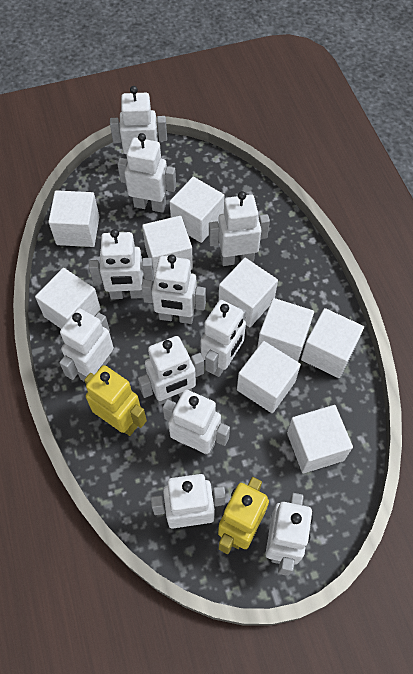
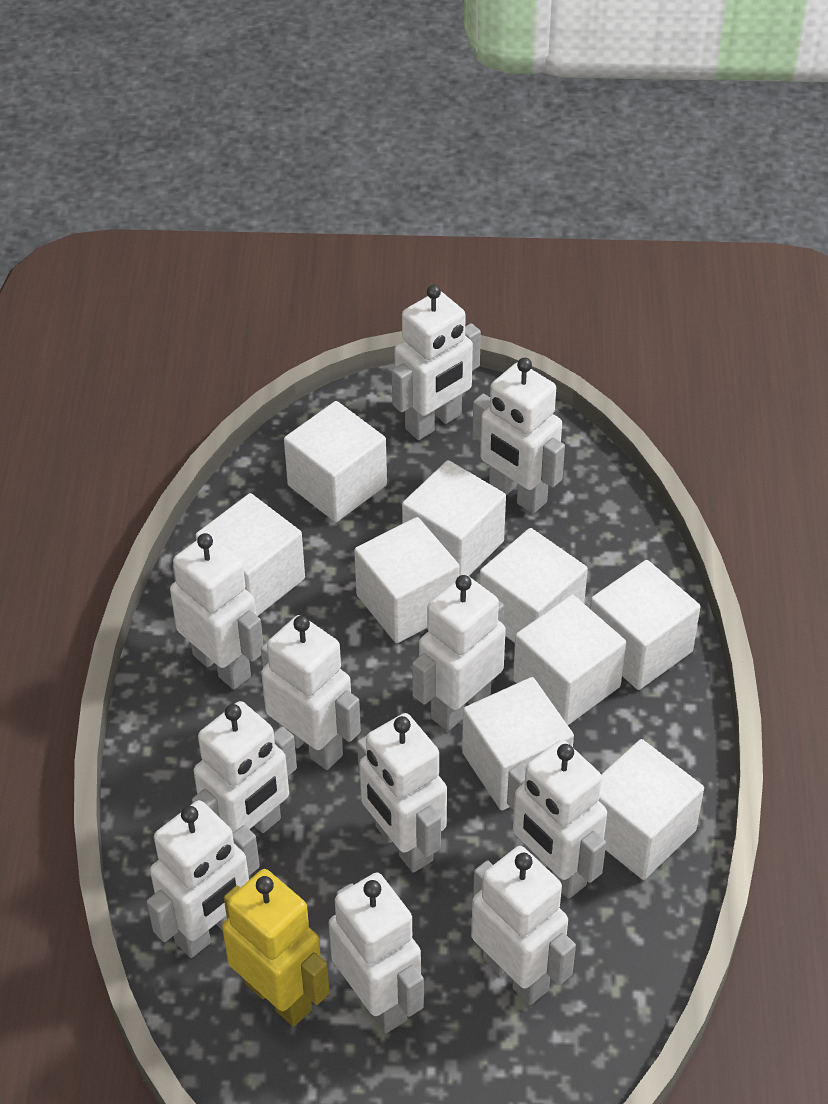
yellow robot: 2 -> 1

